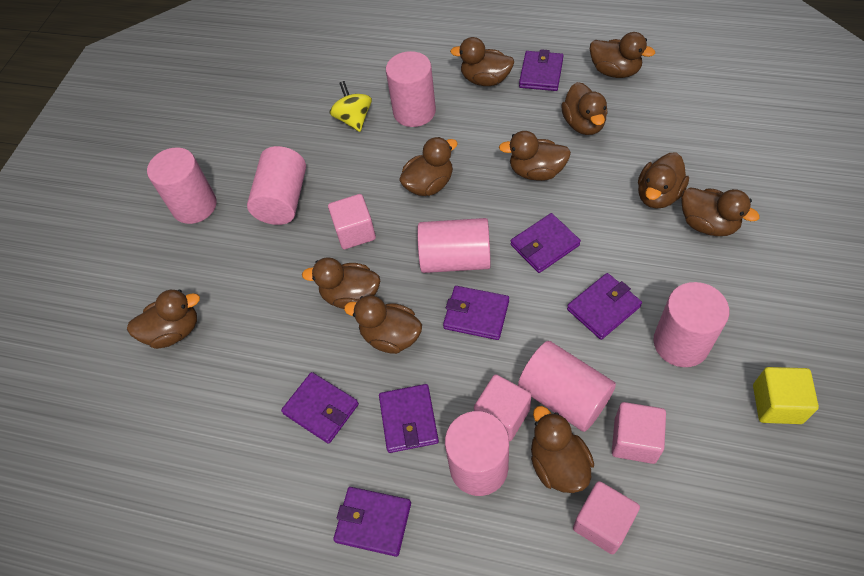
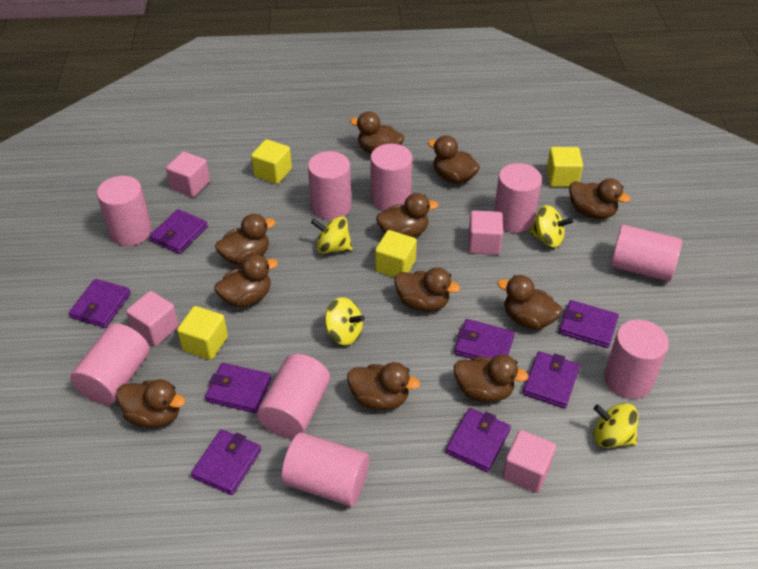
pink cylinder: 7 -> 9
purple wallet: 7 -> 8
yellow cube: 1 -> 4
yellow spinning top: 1 -> 4

